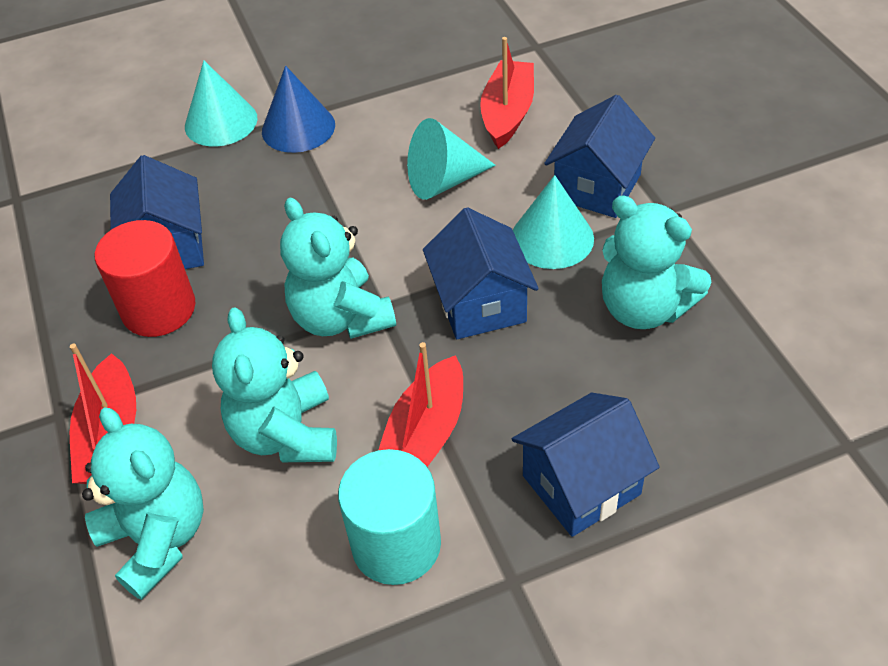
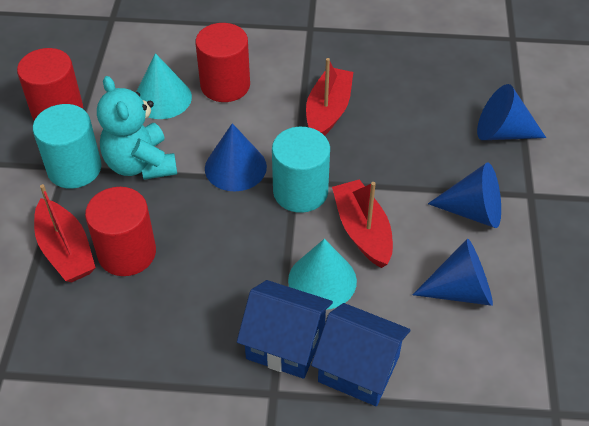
blue cone: 1 -> 4
blue house: 4 -> 2
red cylinder: 1 -> 3
turquoise cone: 3 -> 2
turquoise cylinder: 1 -> 2
turquoise teddy bear: 4 -> 1

